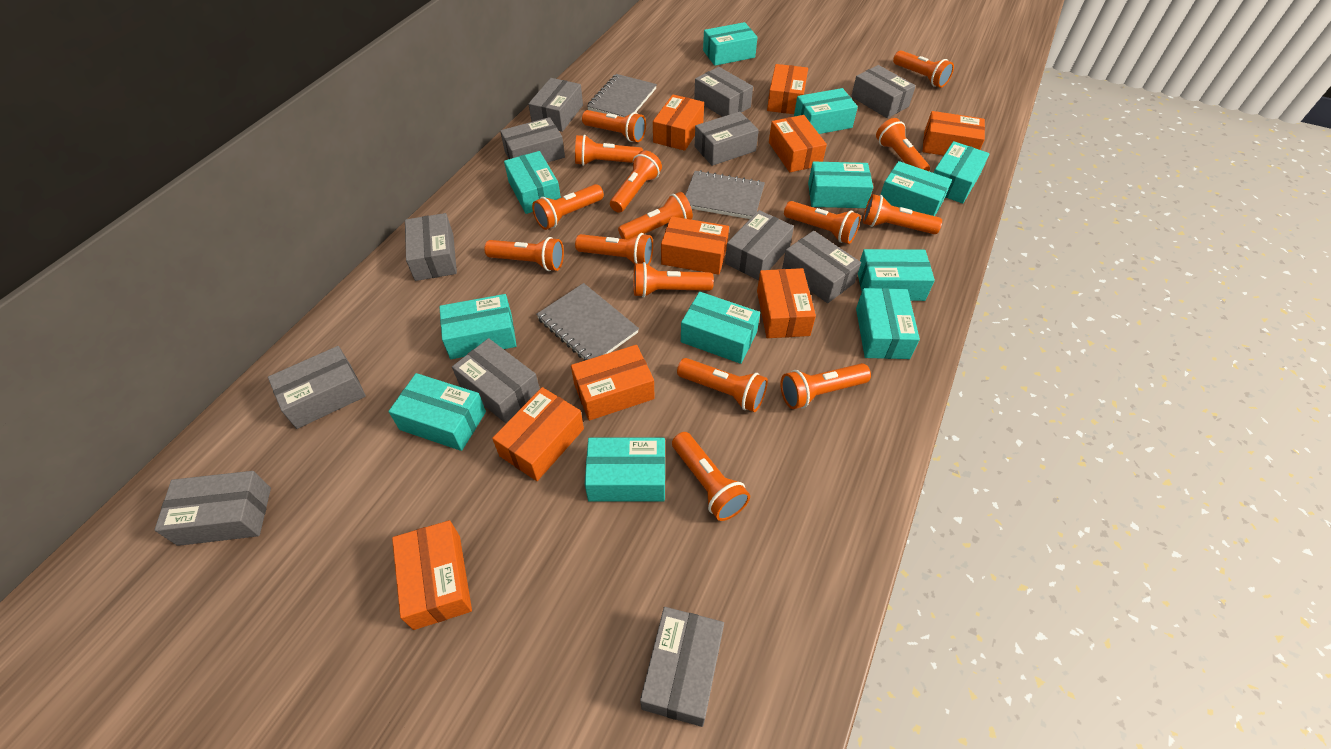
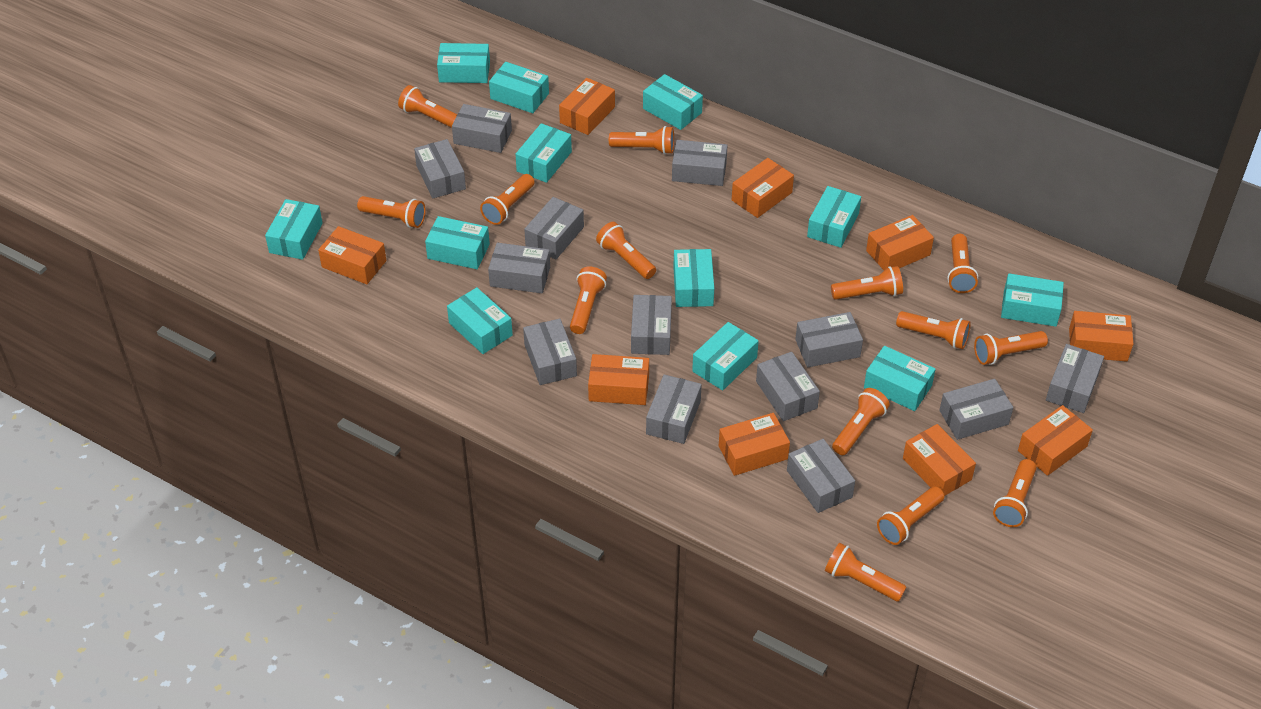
grey box: 12 -> 13
grey notebook: 3 -> 0
orange flashlight: 15 -> 14

